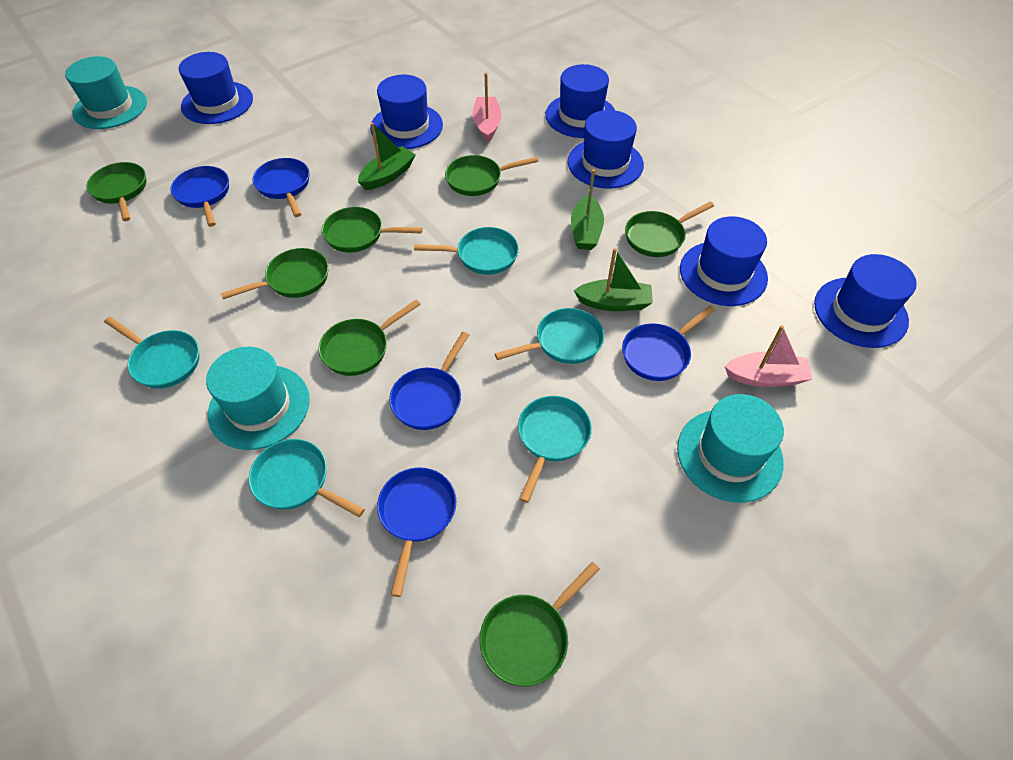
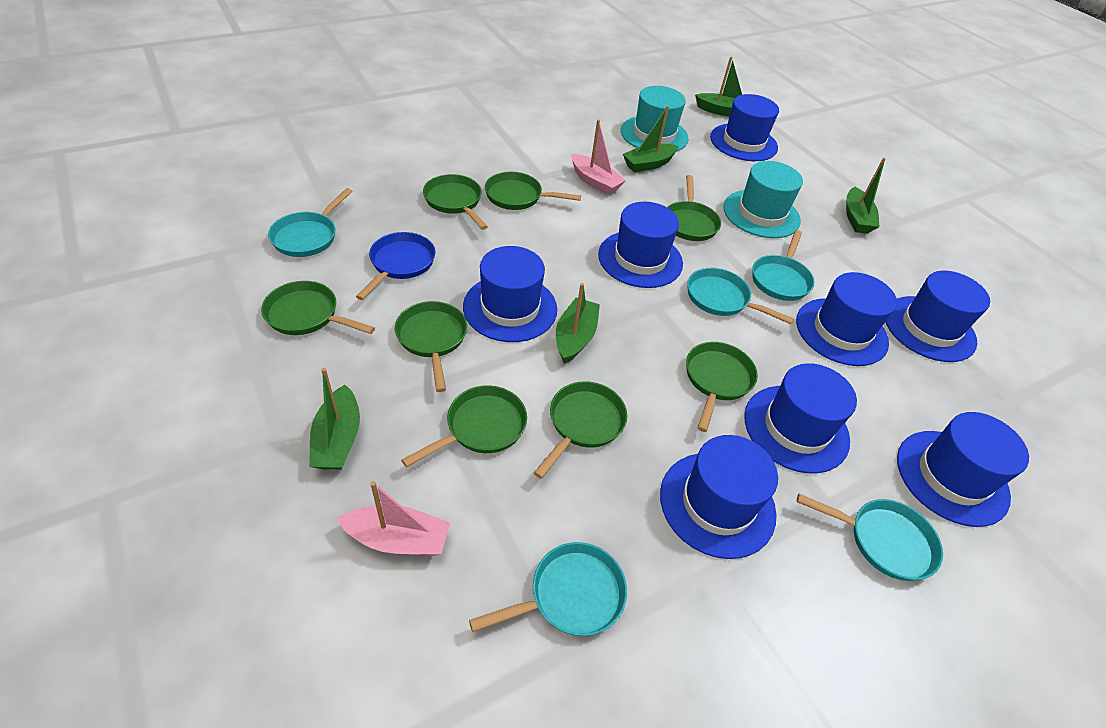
blue hat: 6 -> 8
blue pan: 5 -> 1
green boat: 3 -> 5
green pan: 7 -> 8
turquoise hat: 3 -> 2

